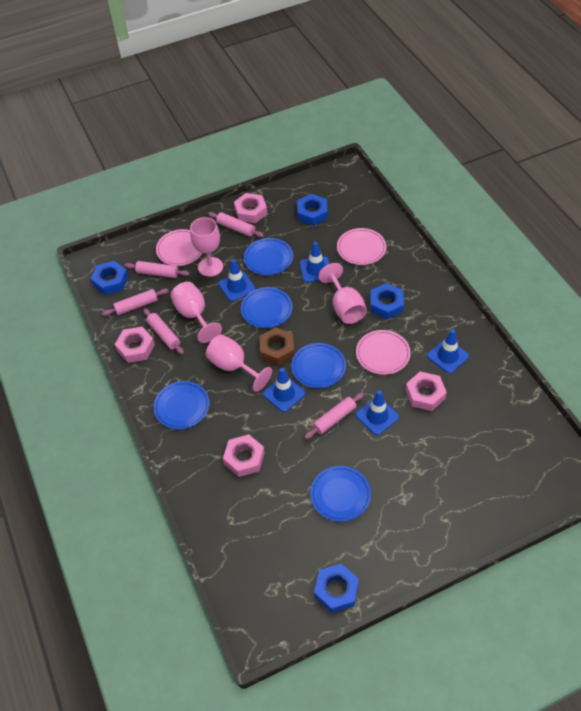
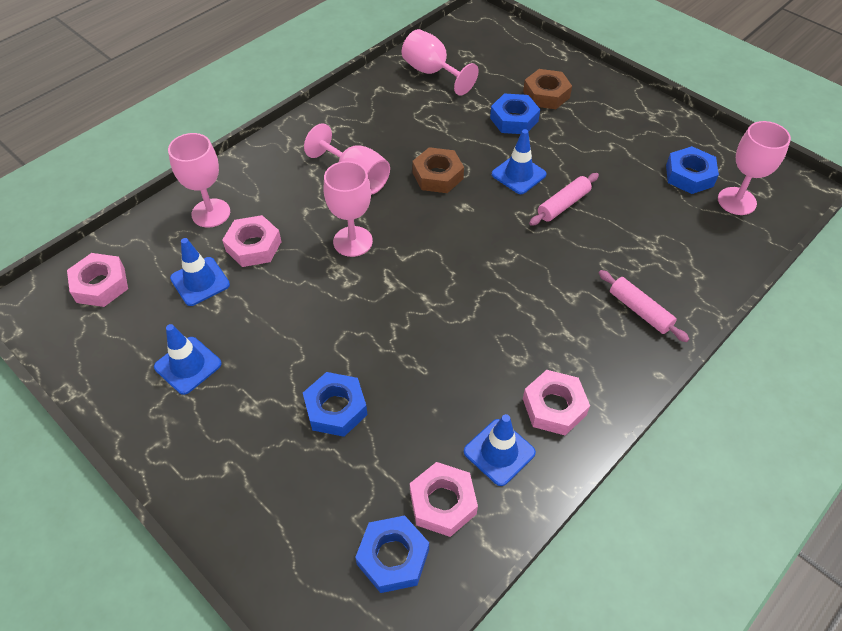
blue plate: 5 -> 0
blue traffic cone: 5 -> 4
brown nut: 1 -> 2
pink goblet: 4 -> 5
pink plate: 3 -> 0
pink rolling pin: 5 -> 2

